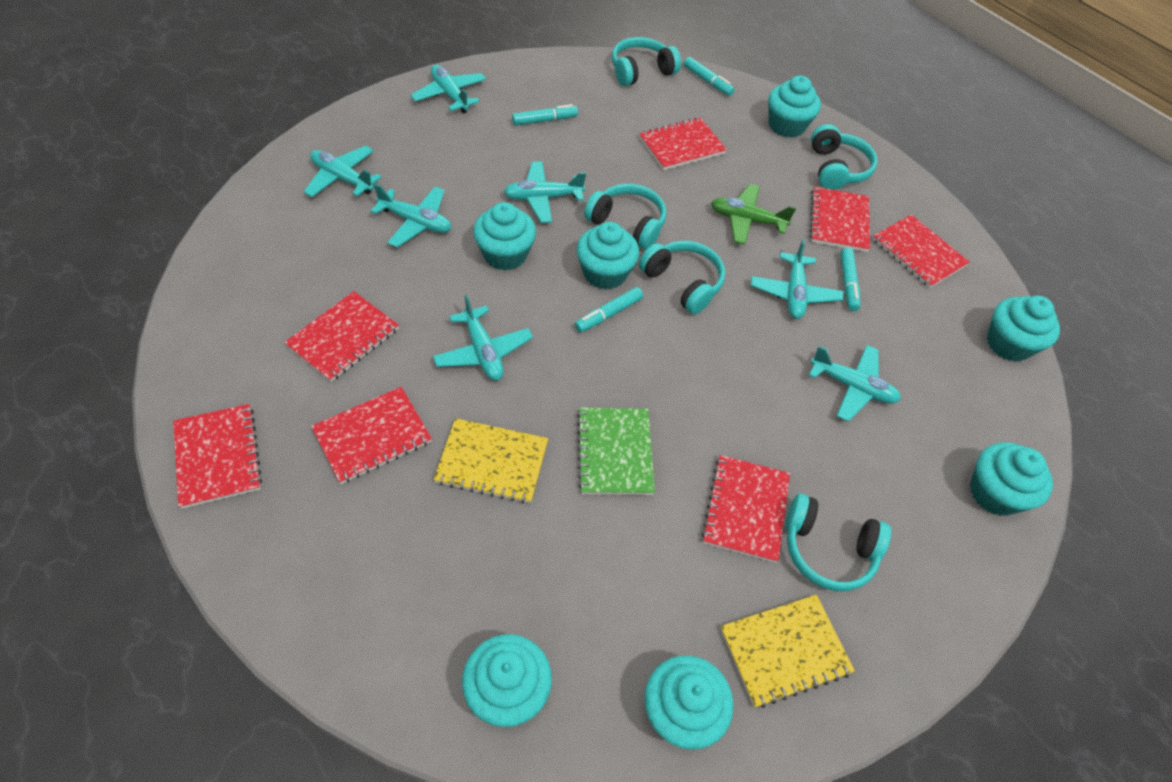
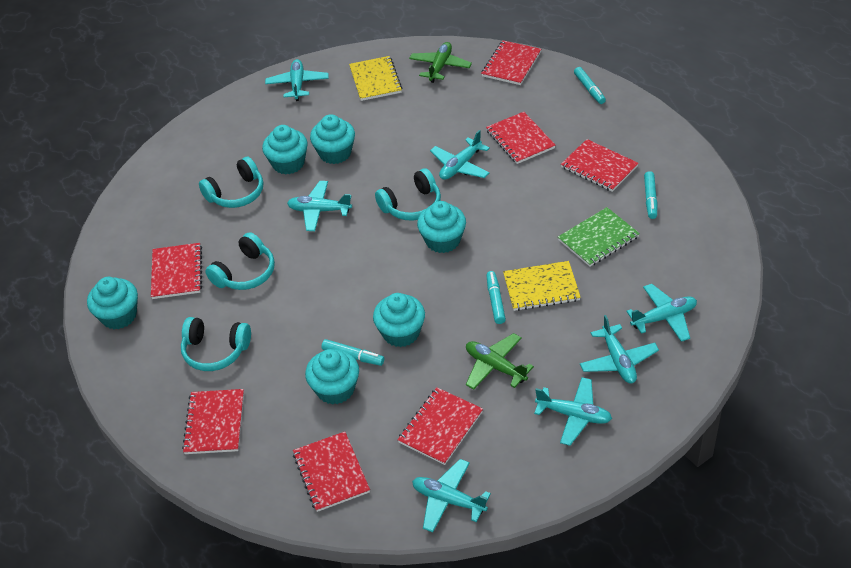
green plane: 1 -> 2
turquoise cupcake: 7 -> 6
turquoise headphones: 5 -> 4

